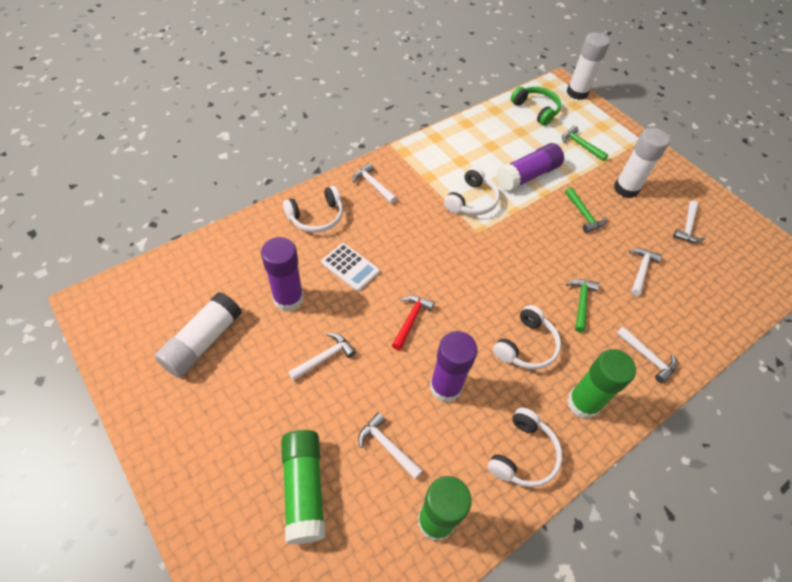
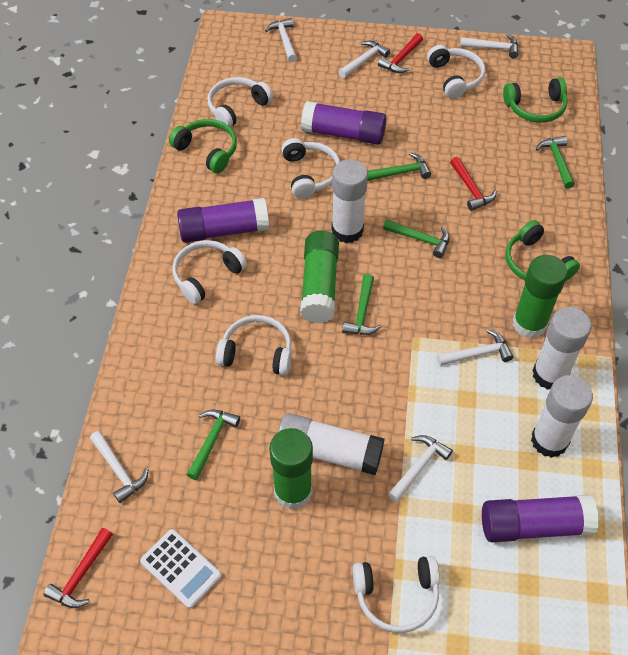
green hammer: 3 -> 5
green headphones: 1 -> 3
red hammer: 1 -> 3
white glue stick: 3 -> 4
white headphones: 4 -> 6

